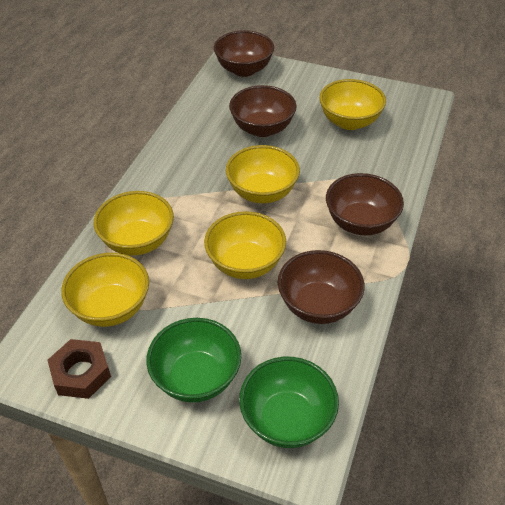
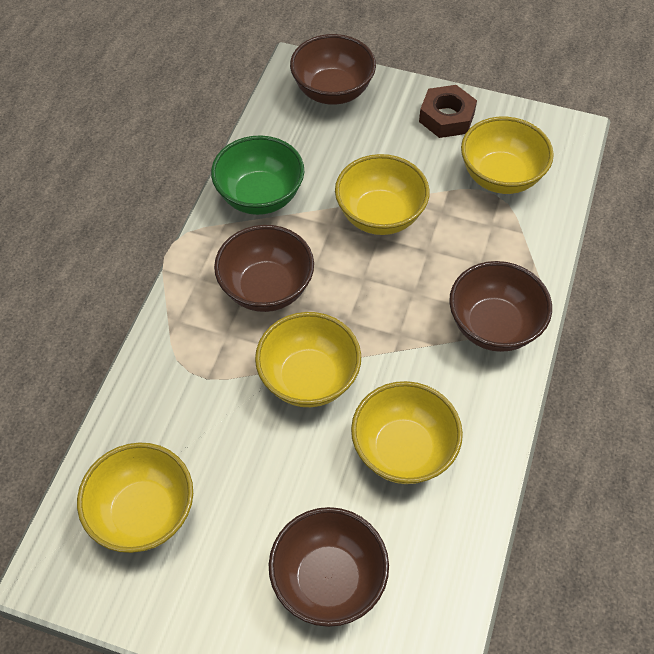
green bowl: 2 -> 1

